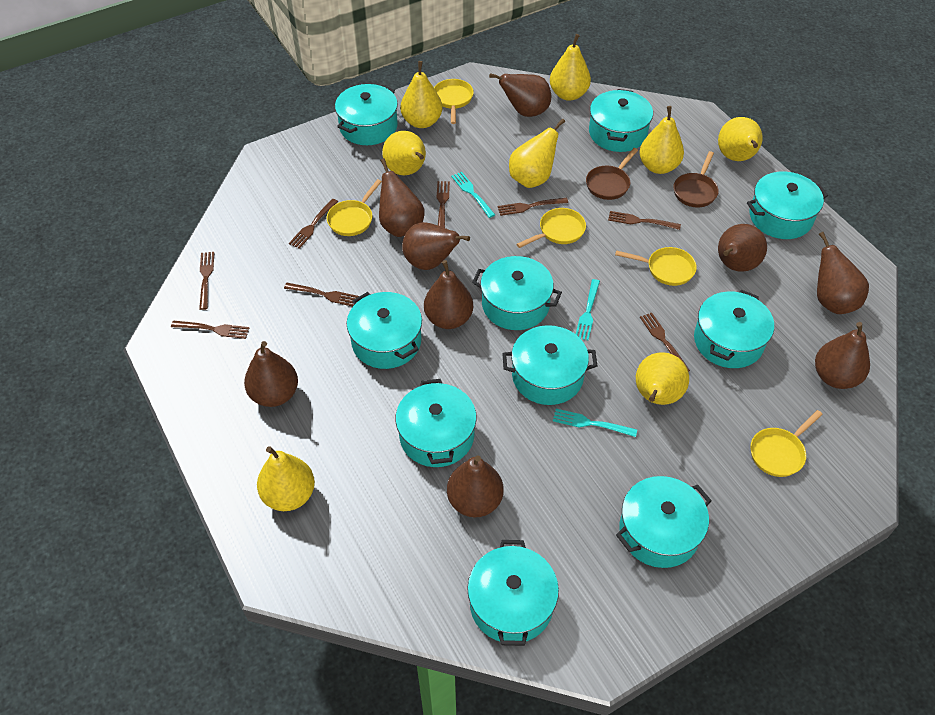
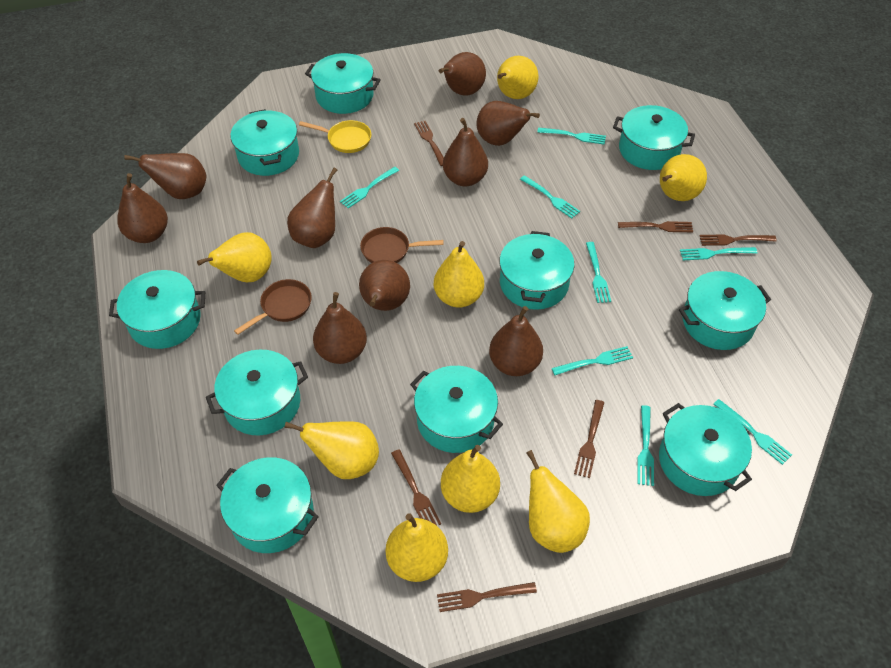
brown fork: 8 -> 6
turquoise fork: 3 -> 8
yellow pan: 5 -> 1

